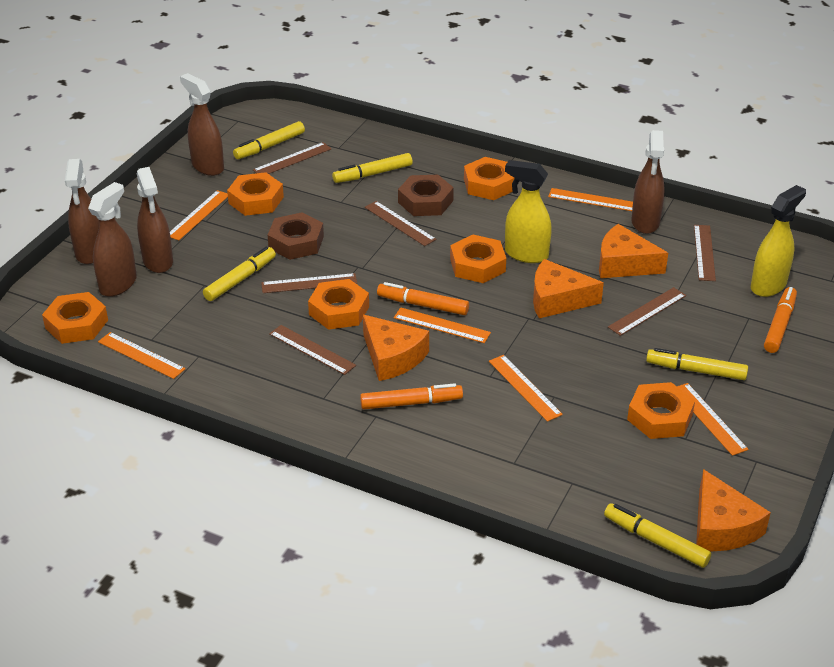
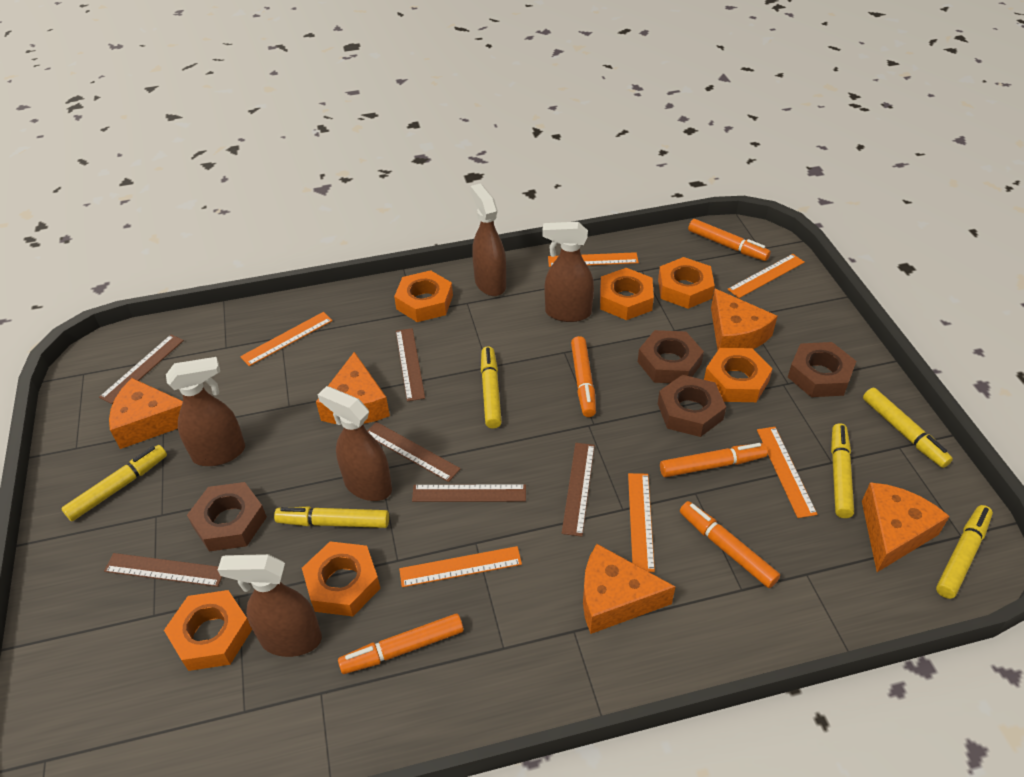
brown nut: 2 -> 4
orange cheese: 4 -> 5
orange marker: 3 -> 5
yellow marker: 5 -> 6
yellow spray bottle: 2 -> 0

